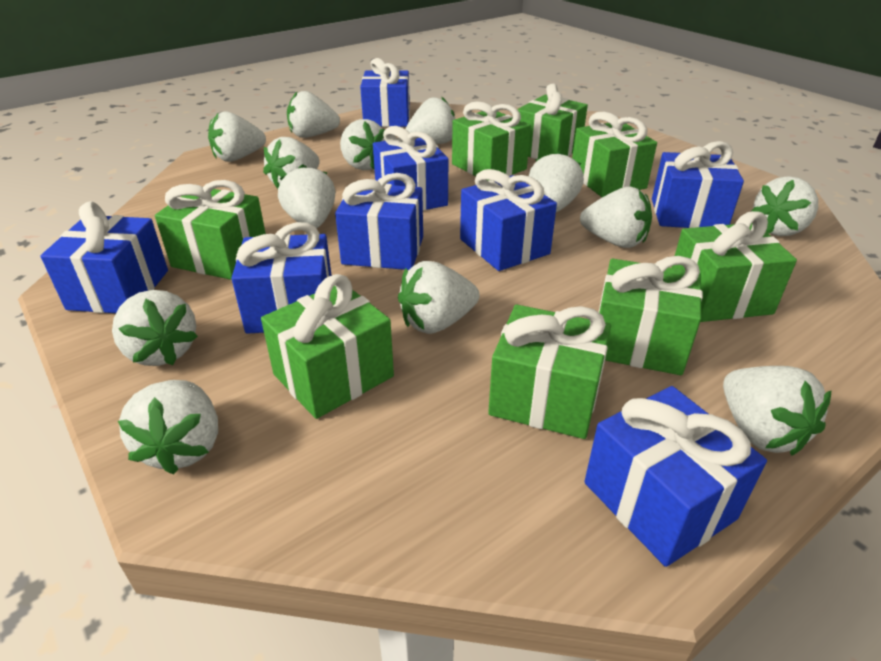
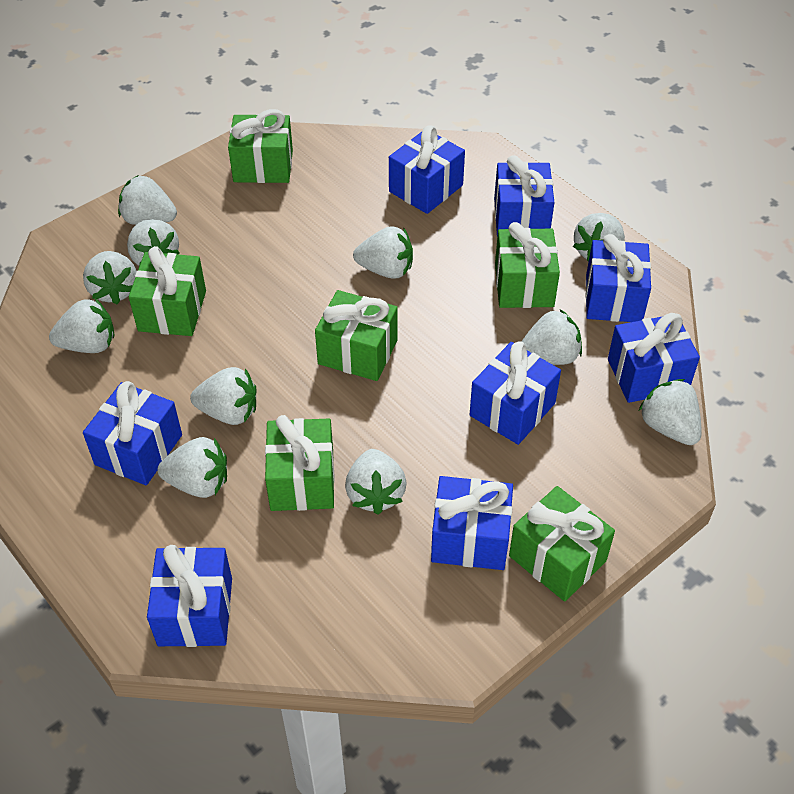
green gift: 8 -> 6
white strawberry: 13 -> 11

